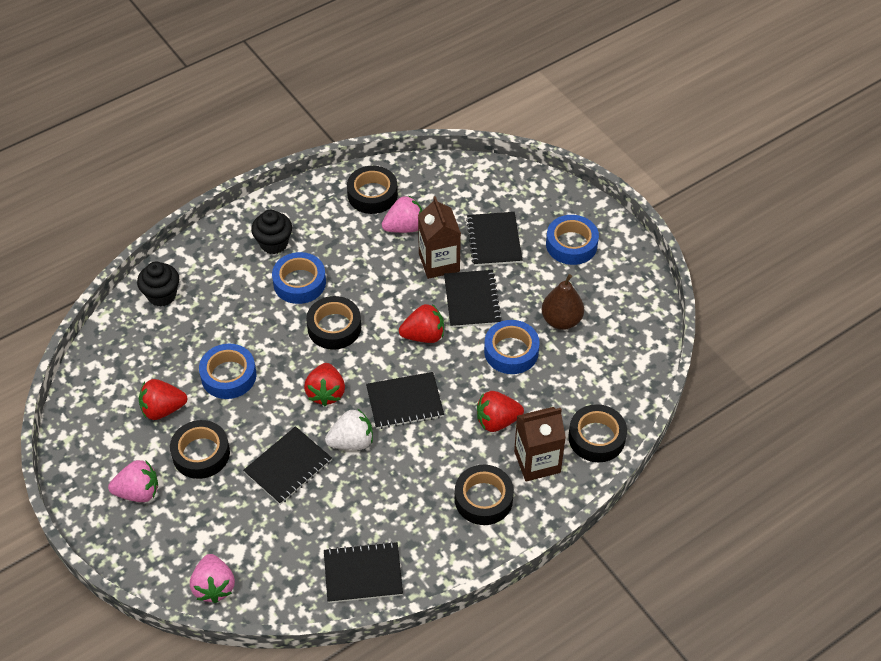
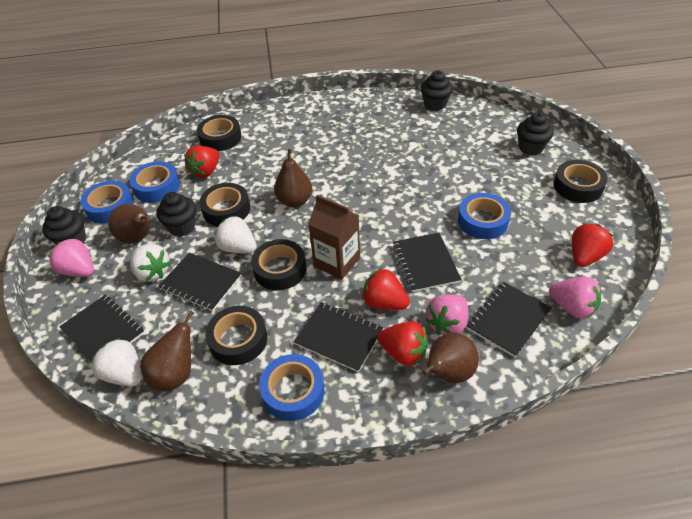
black cupcake: 2 -> 4
brown carton: 2 -> 1
brown pear: 1 -> 4
white strawberry: 1 -> 3

